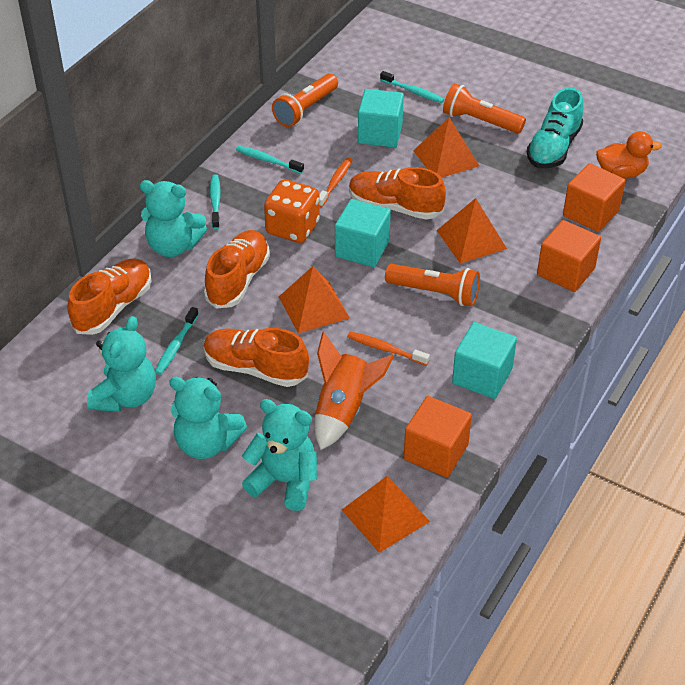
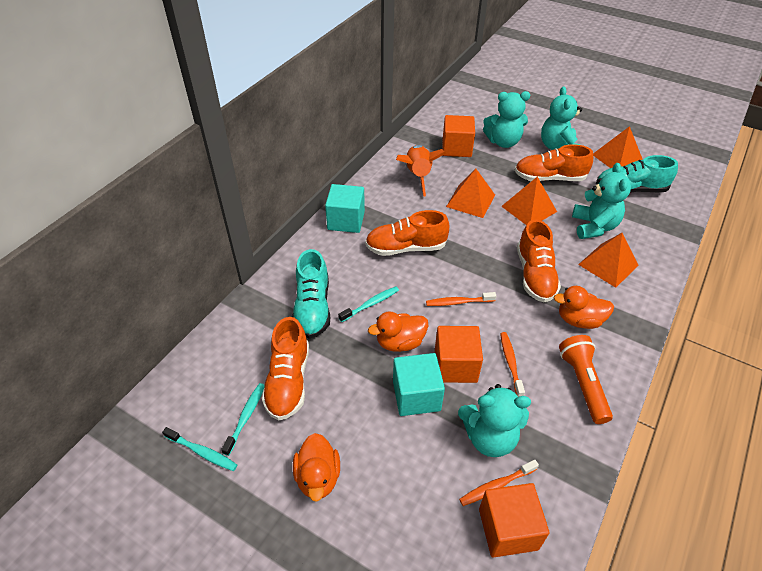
orange dice: 1 -> 0
orange duck: 1 -> 3
orange flashlight: 3 -> 1
orange toothbrush: 2 -> 3
turquoise cube: 3 -> 2
turquoise shoe: 1 -> 2
turquoise toothbrush: 4 -> 3

